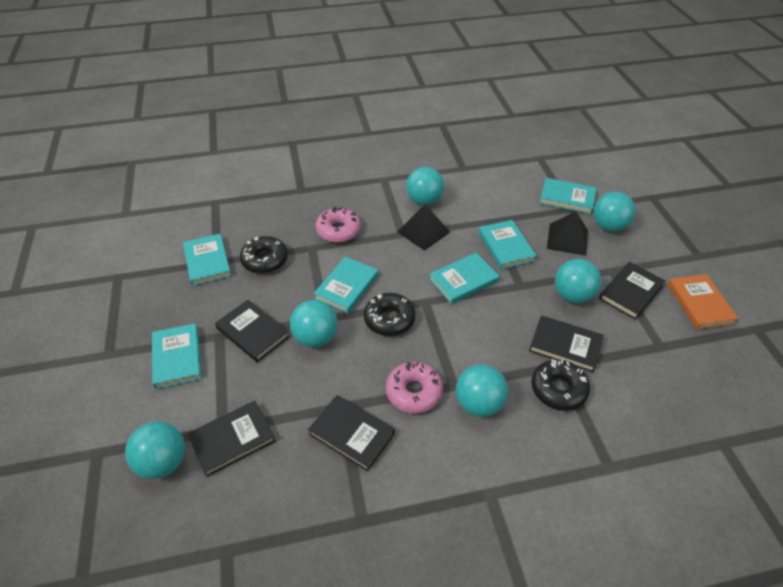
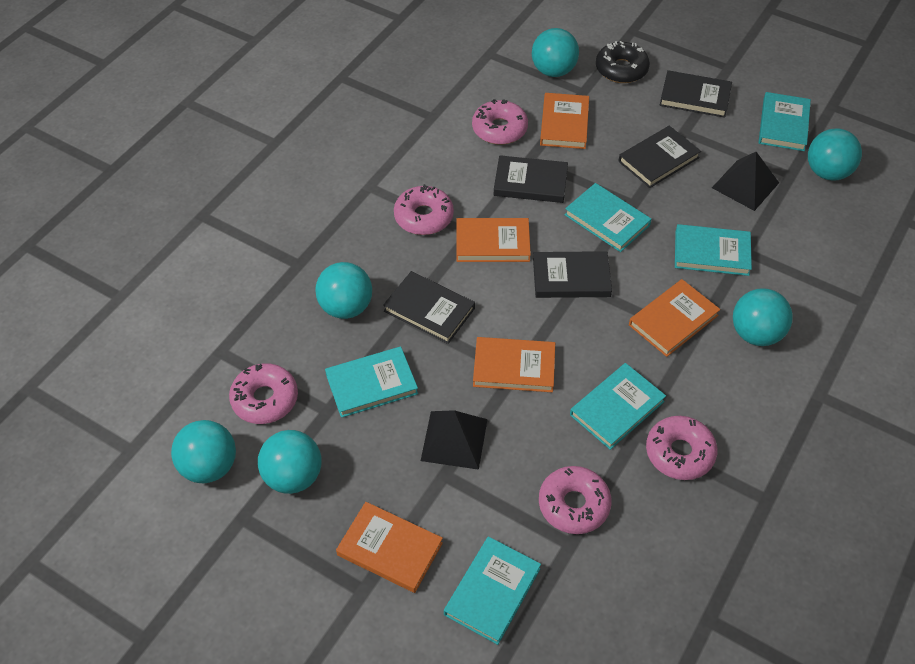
black donut: 3 -> 1
orange book: 1 -> 5
pink donut: 2 -> 5

